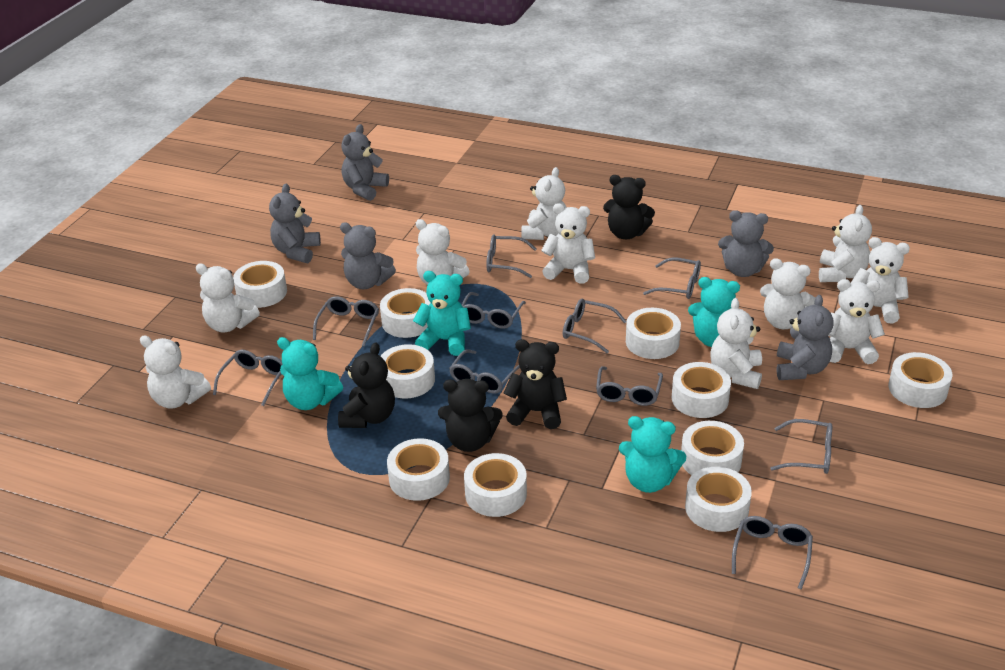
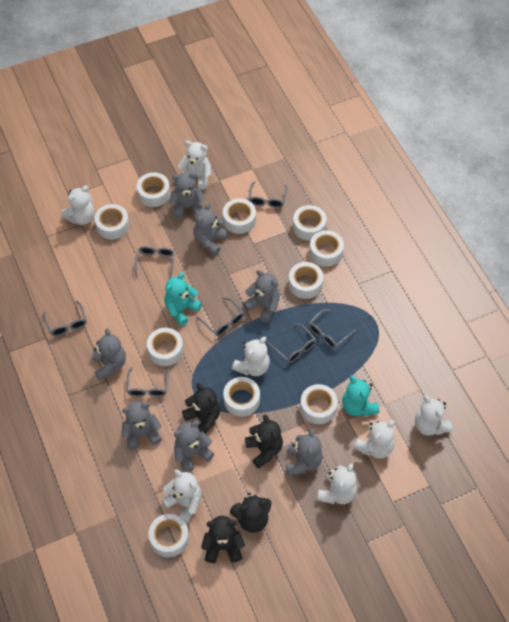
grey glasses: 10 -> 7
grey teddy bear: 5 -> 7
turquoise teddy bear: 4 -> 2
white teddy bear: 10 -> 7

